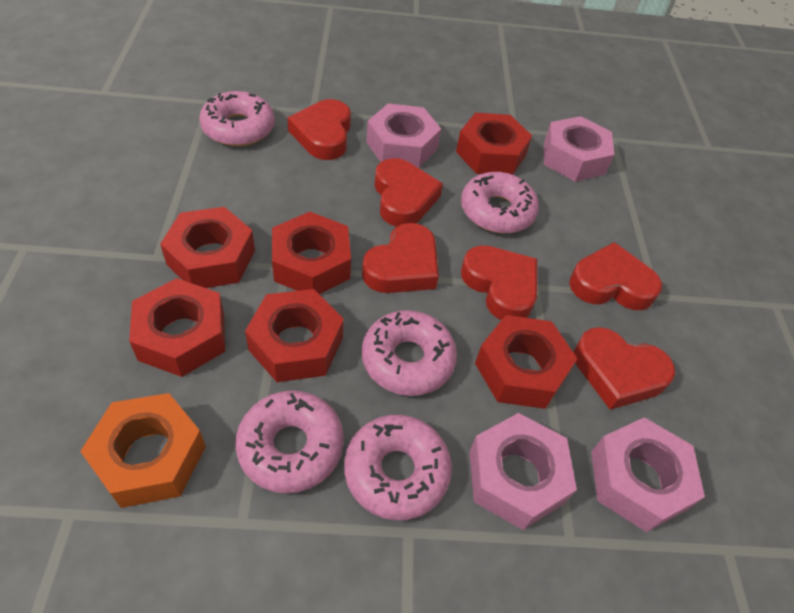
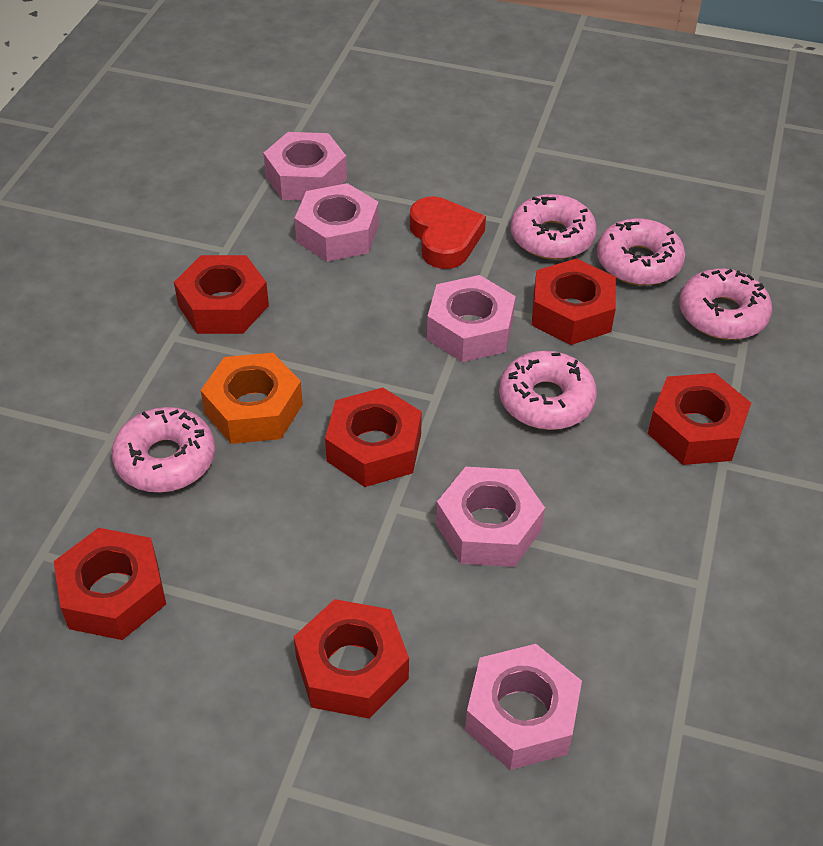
pink nut: 4 -> 5
red heart: 6 -> 1

